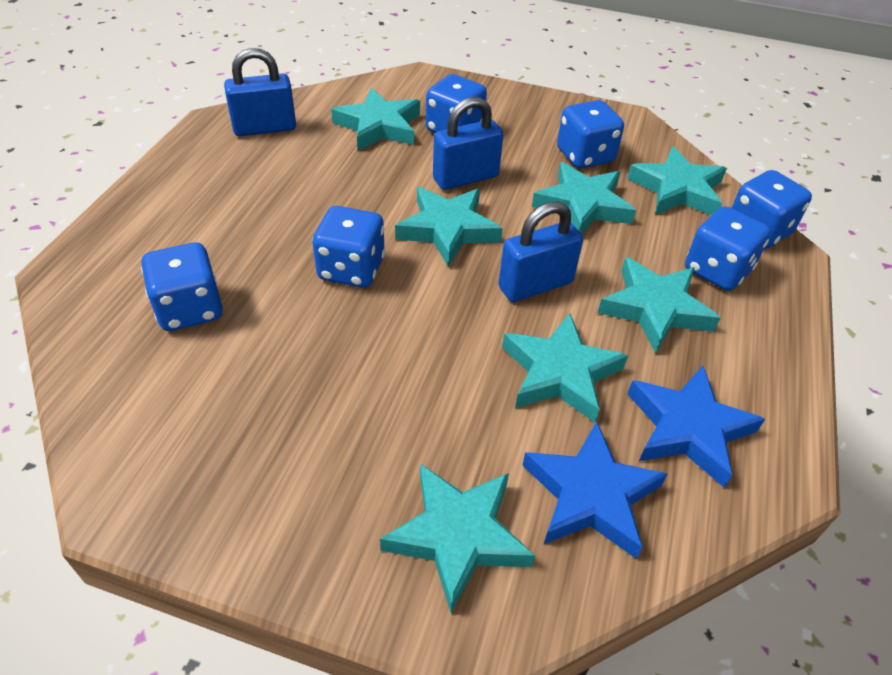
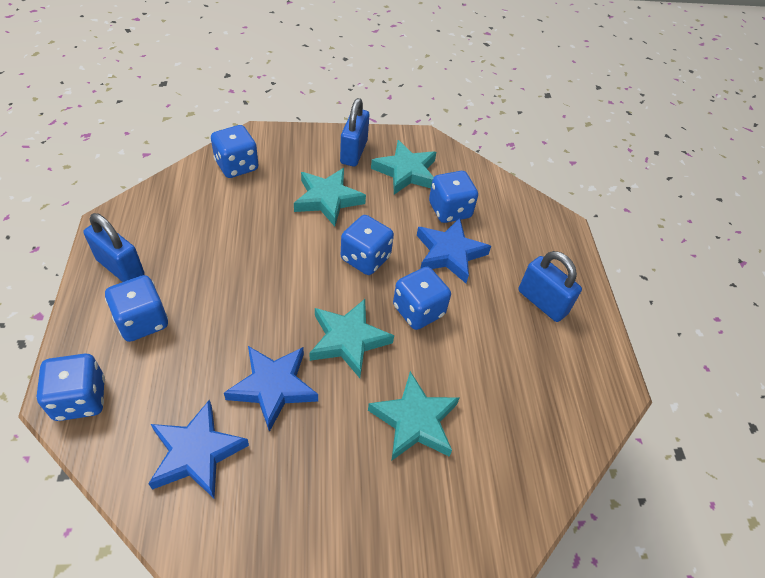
blue star: 2 -> 3
turquoise star: 7 -> 4

